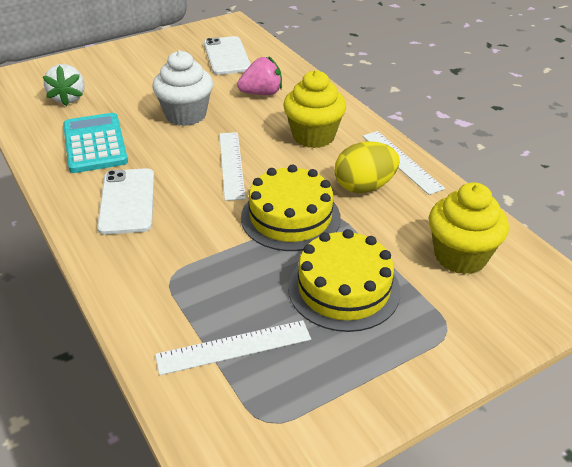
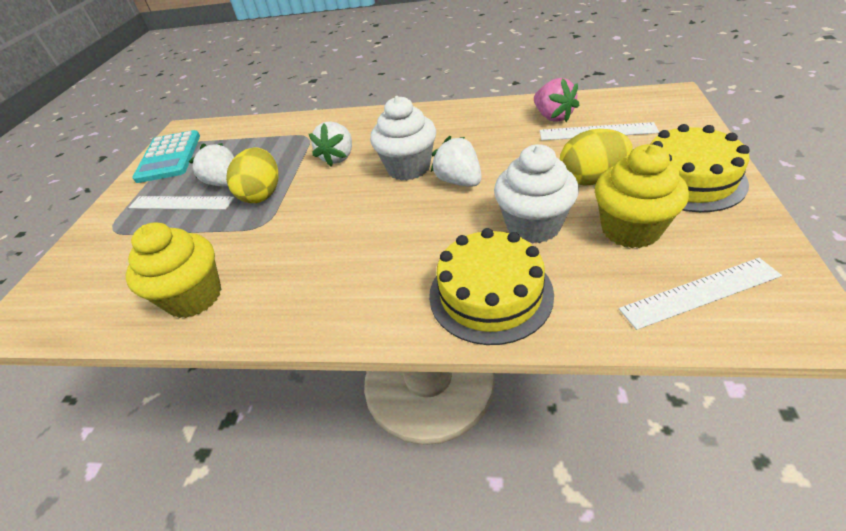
white cupcake: 1 -> 2
white phone: 2 -> 0
white strawberry: 1 -> 3
yellow egg: 1 -> 2

